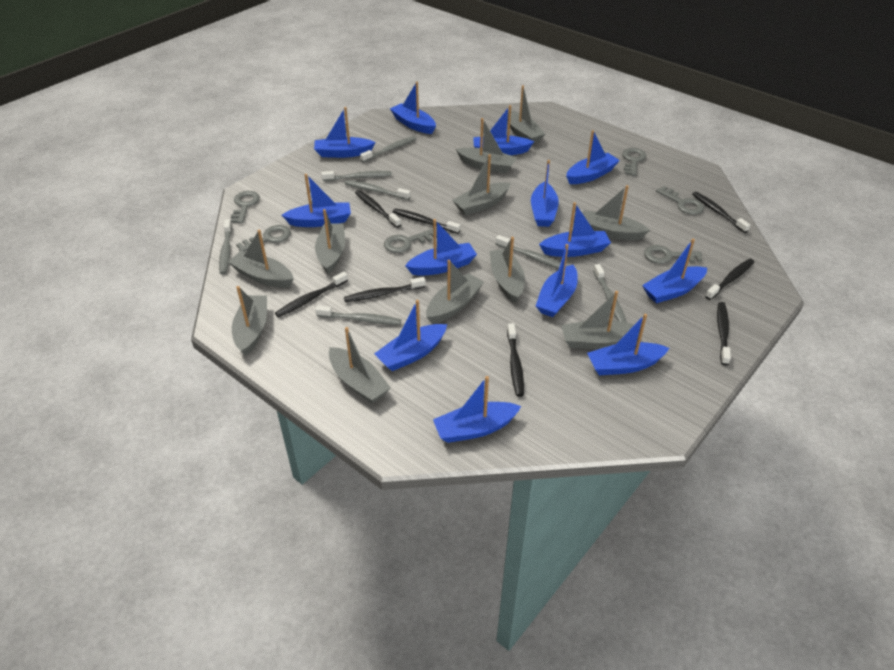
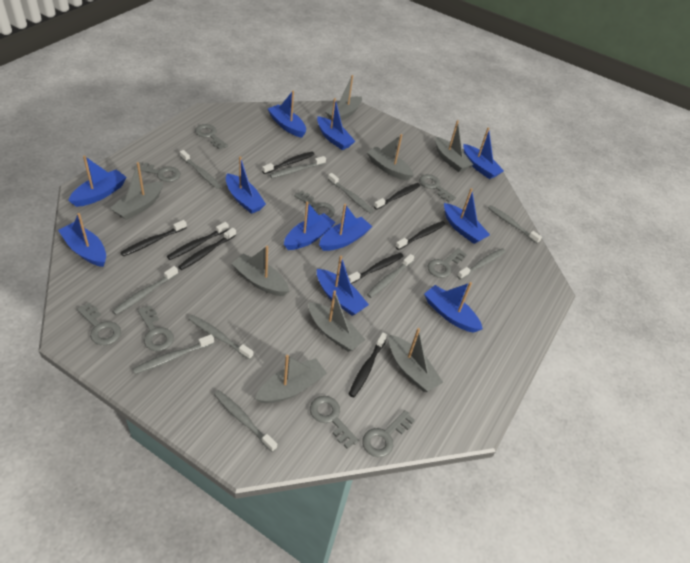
blue boat: 13 -> 11
grey boat: 11 -> 8
grey key: 6 -> 9
grey toothbrush: 7 -> 10

